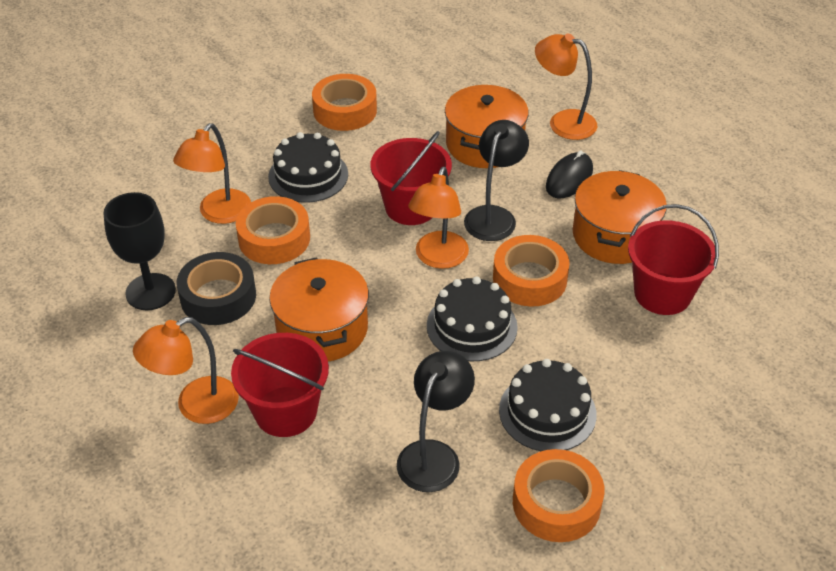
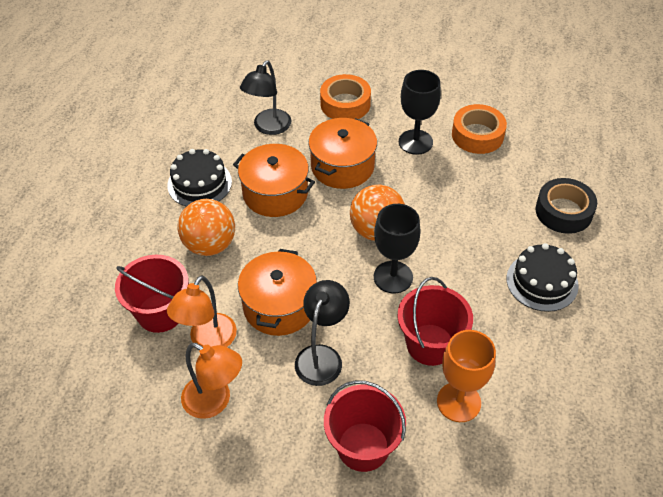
black cake: 3 -> 2
black goblet: 1 -> 2
black mouse: 1 -> 0
orange ball: 0 -> 2
orange goblet: 0 -> 1
orange lamp: 4 -> 2
orange tape: 4 -> 2

